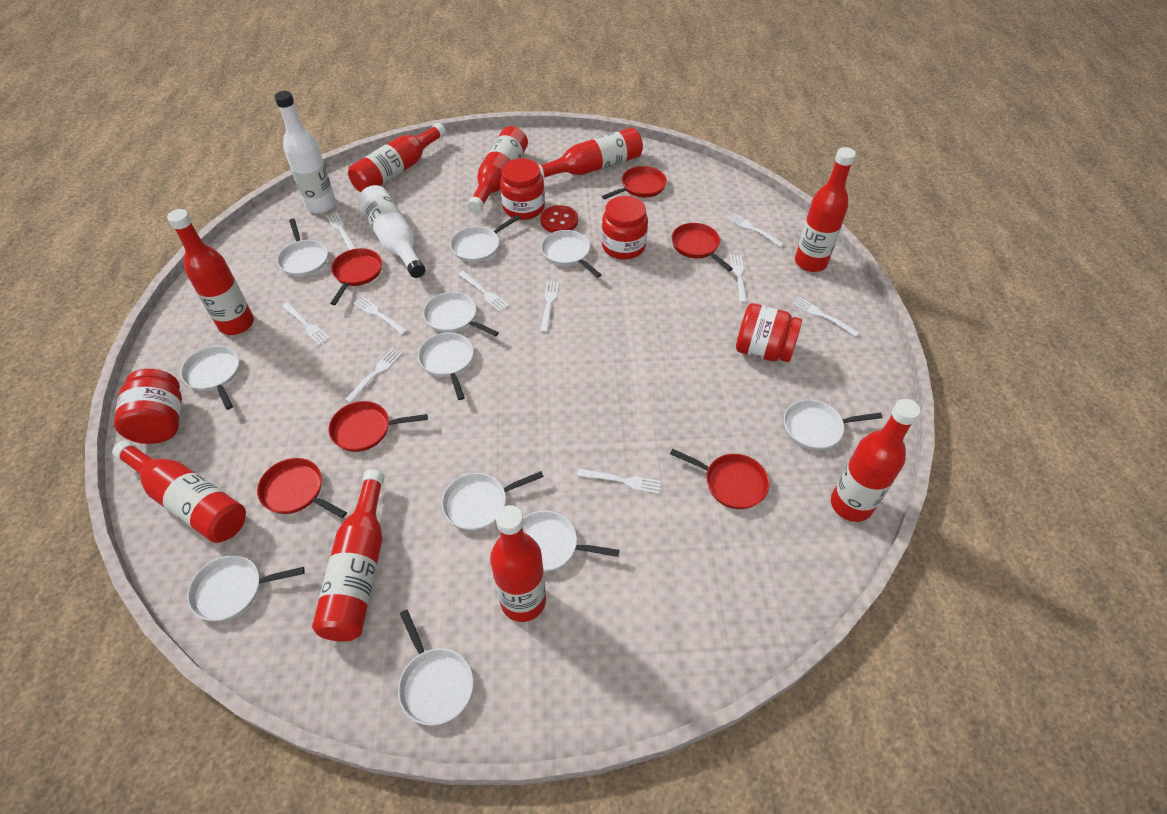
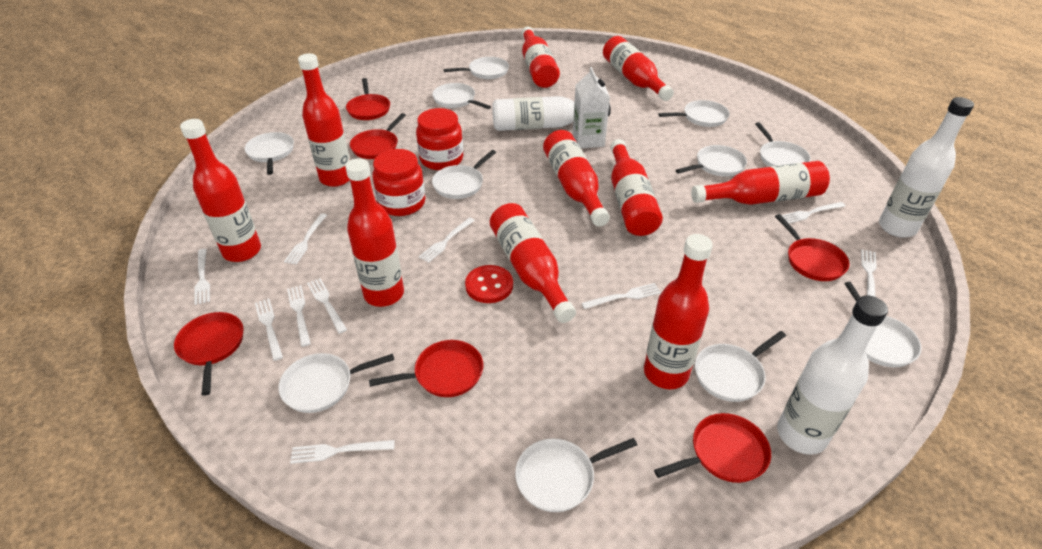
red bottle: 9 -> 10
red jar: 4 -> 2
white bottle: 2 -> 3
white carton: 0 -> 1

